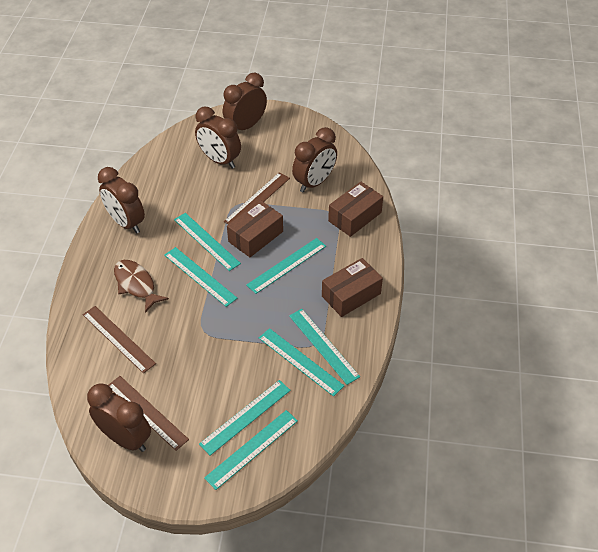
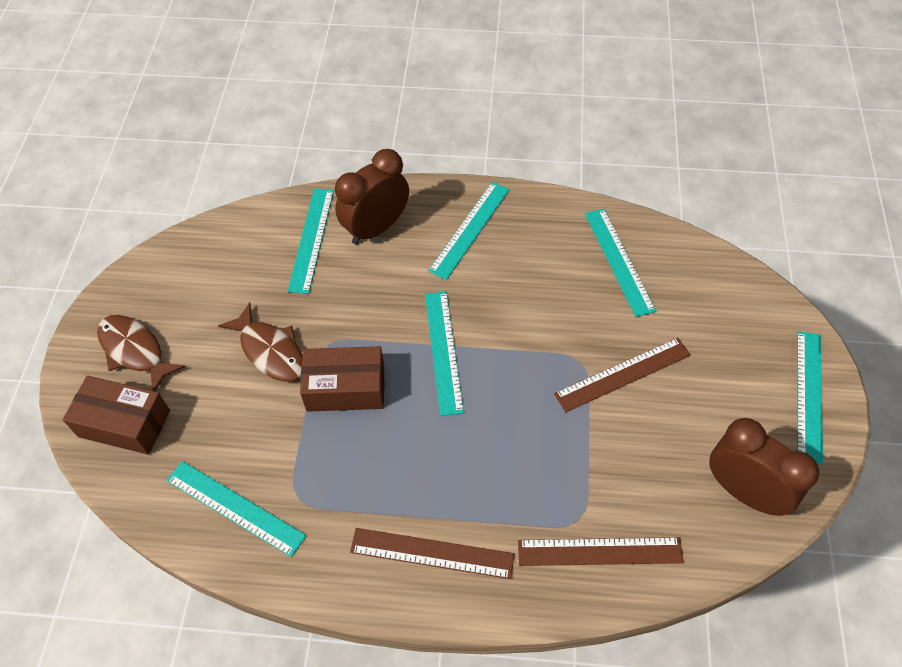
brown box: 3 -> 2
brown clock: 5 -> 2
brown fish: 1 -> 2
turquoise ruler: 7 -> 6

